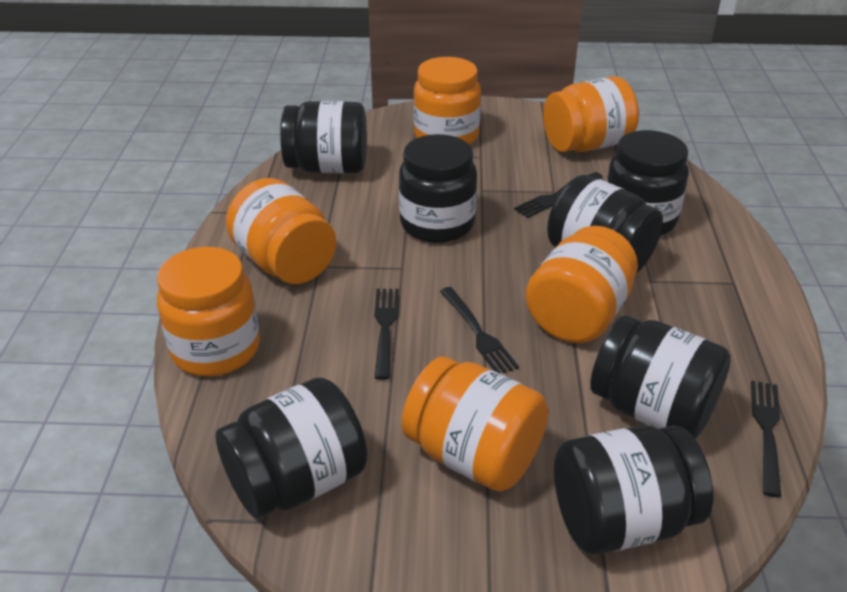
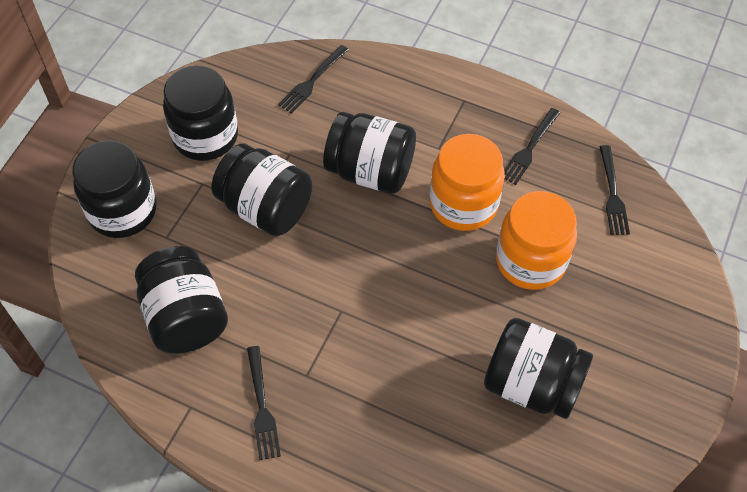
black jar: 7 -> 6
orange jar: 6 -> 2

